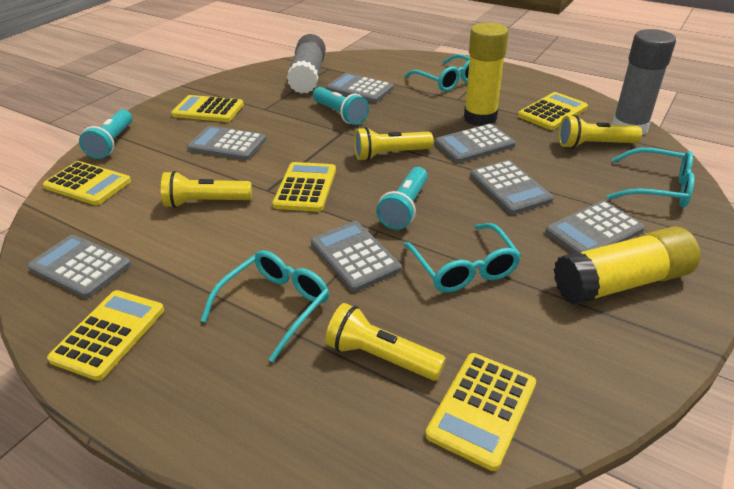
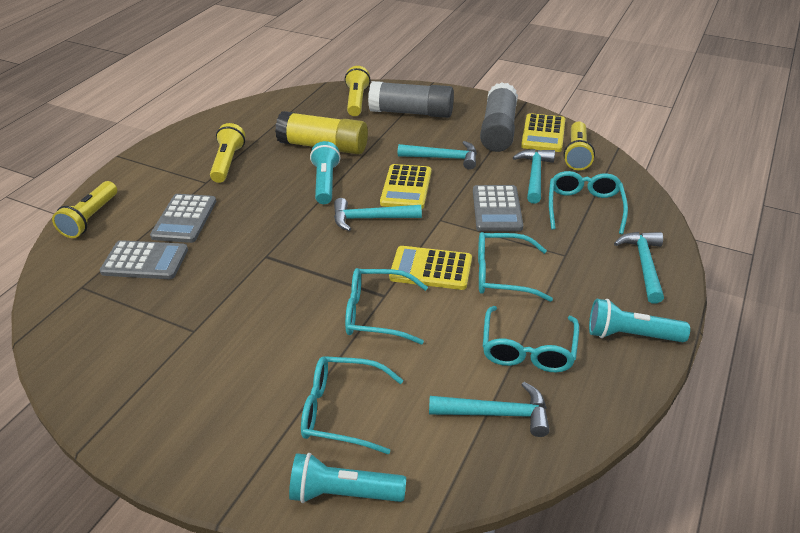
grey calculator: 7 -> 3
turquoise glasses: 4 -> 5
turquoise hammer: 0 -> 5
yellow calculator: 6 -> 3
yellow glue stick: 2 -> 1

